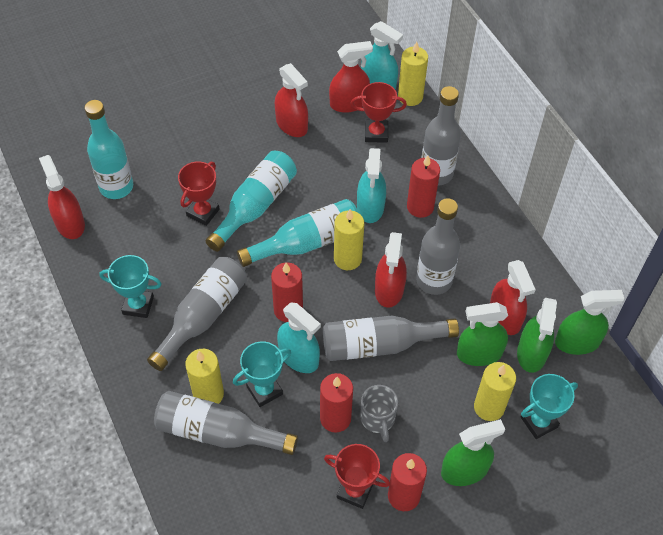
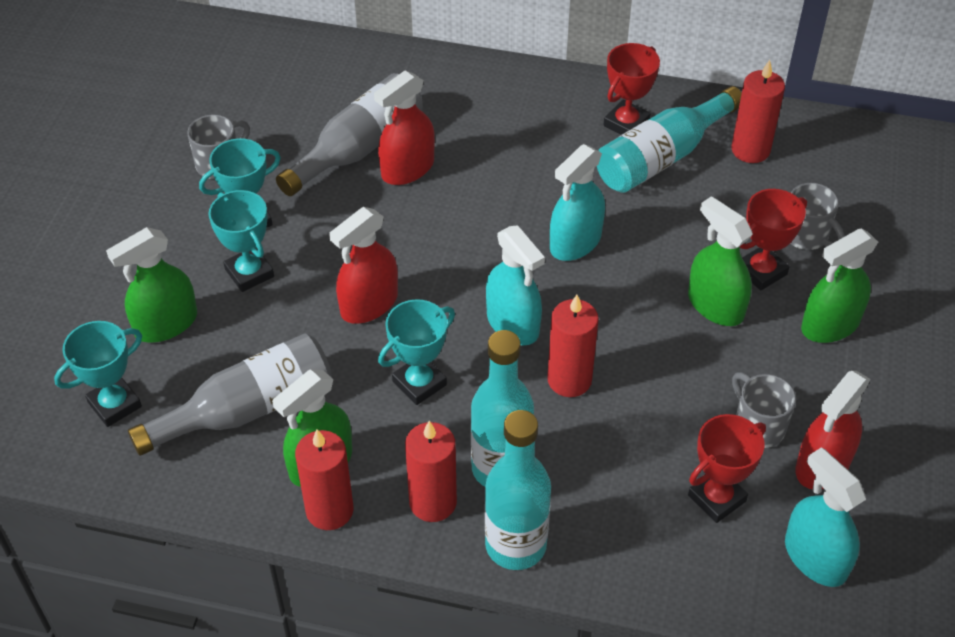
grey bottle: 5 -> 2
grey mug: 1 -> 3
red spray bottle: 5 -> 3
turquoise trophy: 3 -> 4
yellow candle: 4 -> 0

